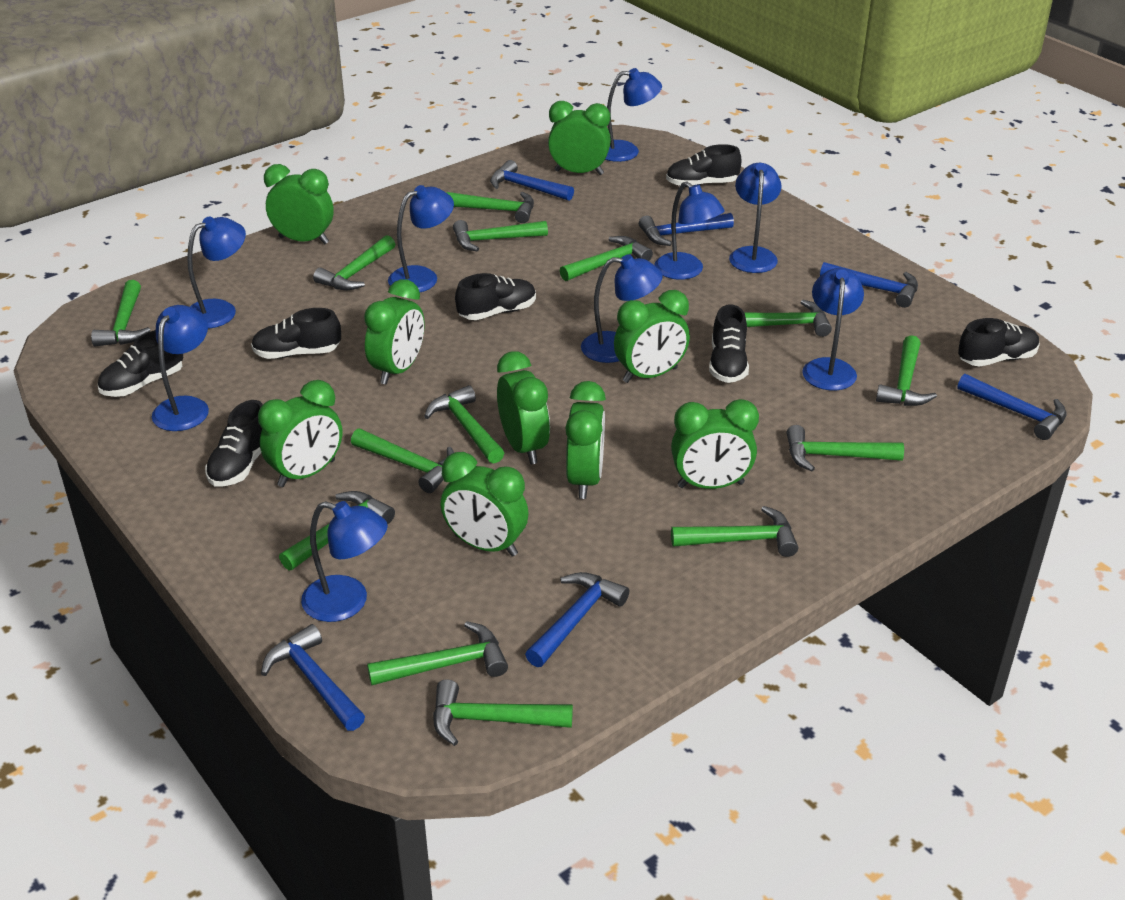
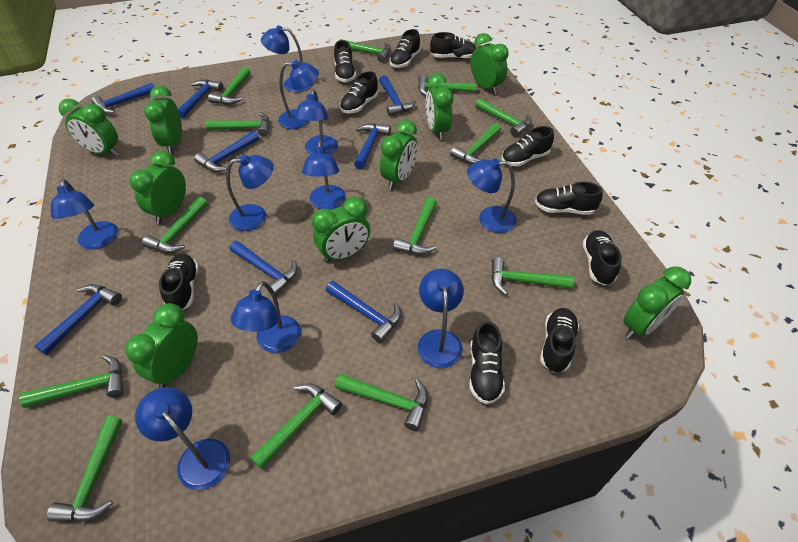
black shoe: 7 -> 10
blue hammer: 6 -> 8
blue lamp: 9 -> 10
green hammer: 14 -> 13

